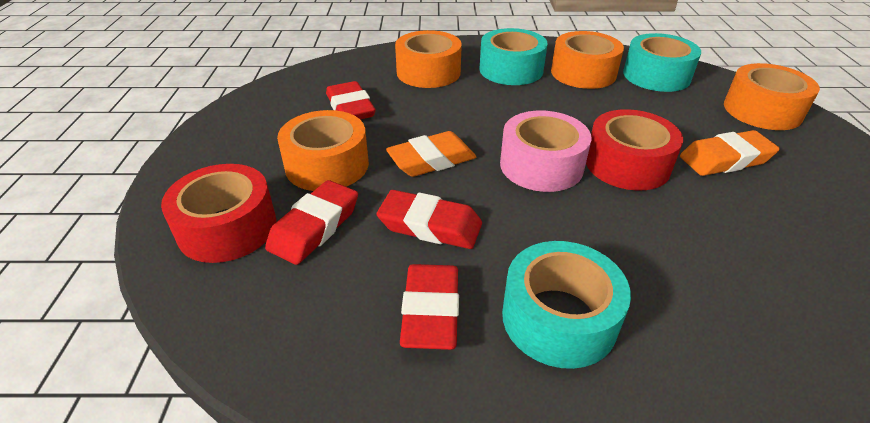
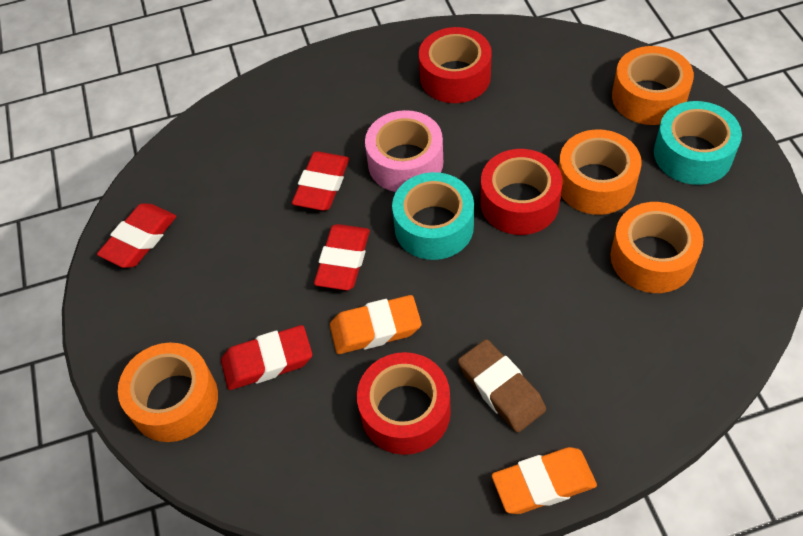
brown eraser: 0 -> 1
red tape: 2 -> 3
turquoise tape: 3 -> 2

